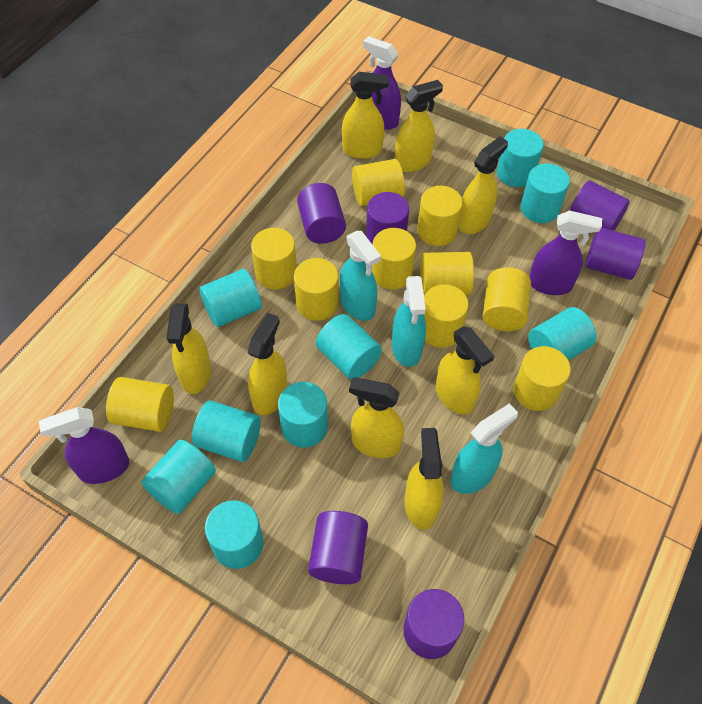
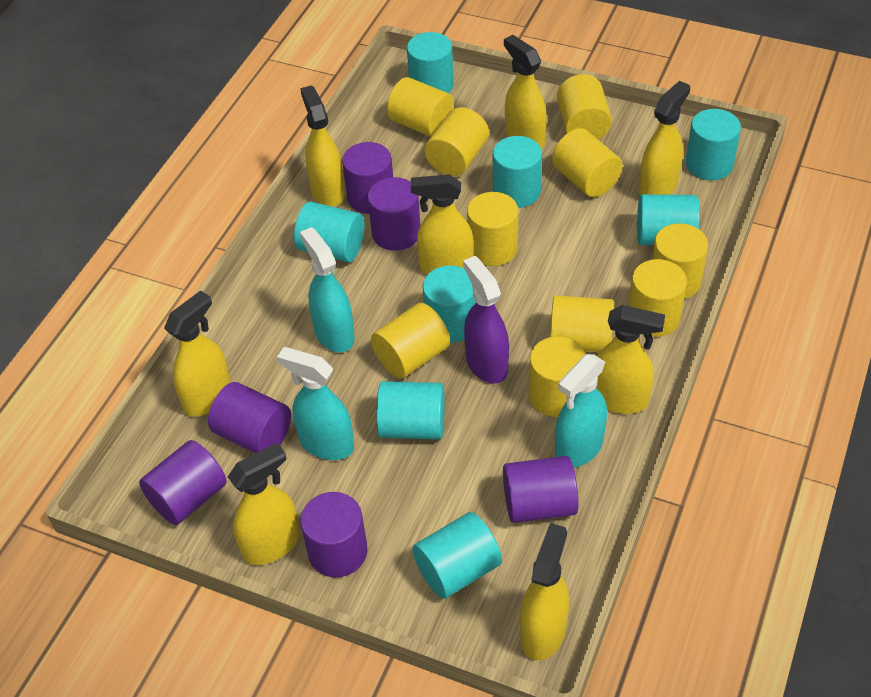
purple spray bottle: 3 -> 1
turquoise cylinder: 9 -> 8

